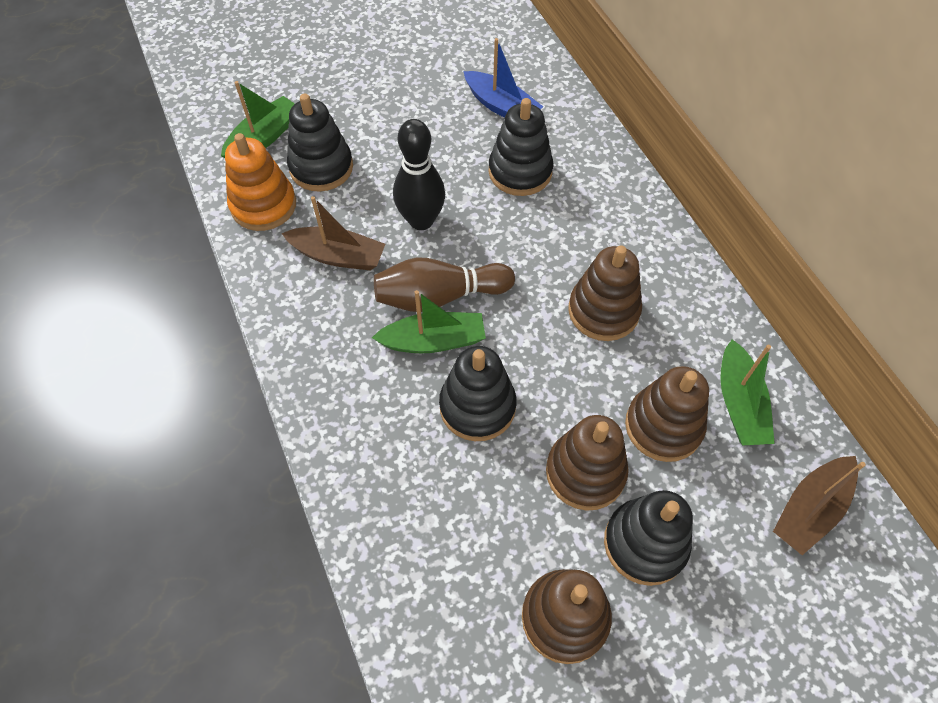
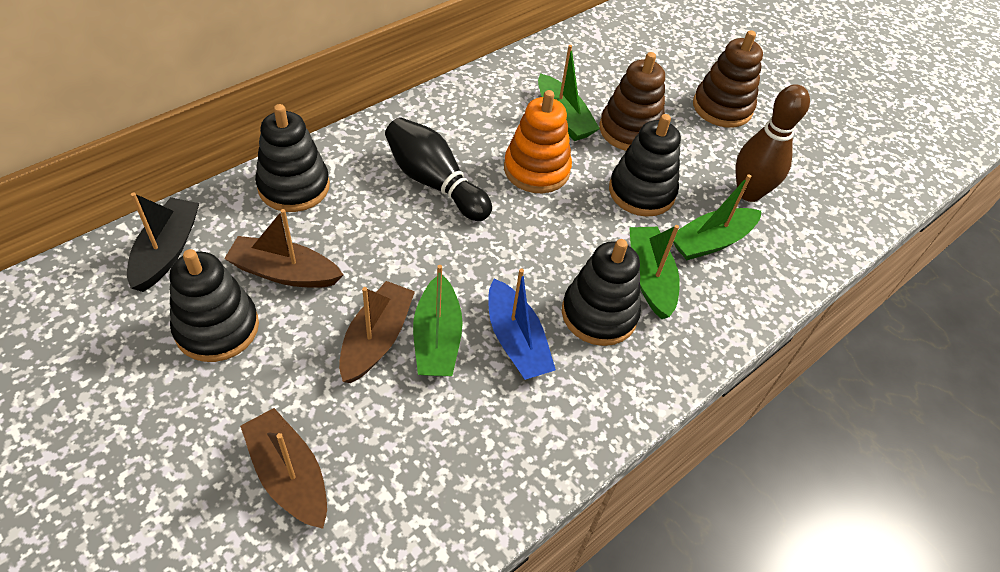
black boat: 0 -> 1
brown boat: 2 -> 3
brown stacking toy: 4 -> 2
green boat: 3 -> 4

